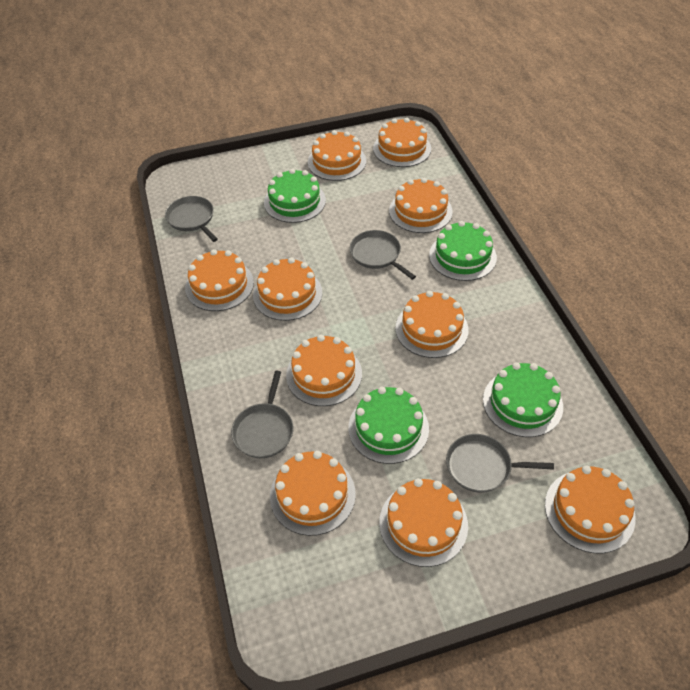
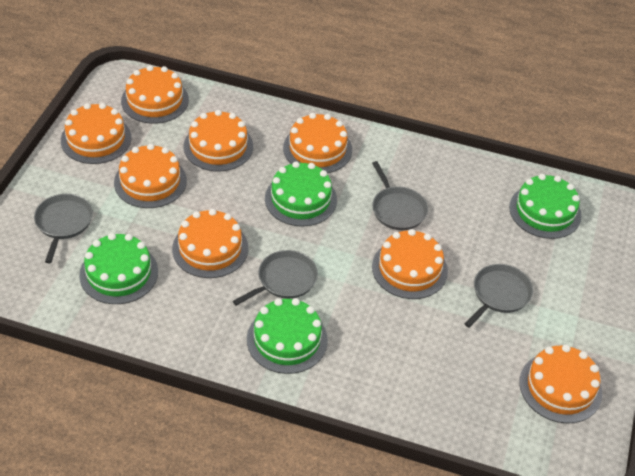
orange cake: 10 -> 8

